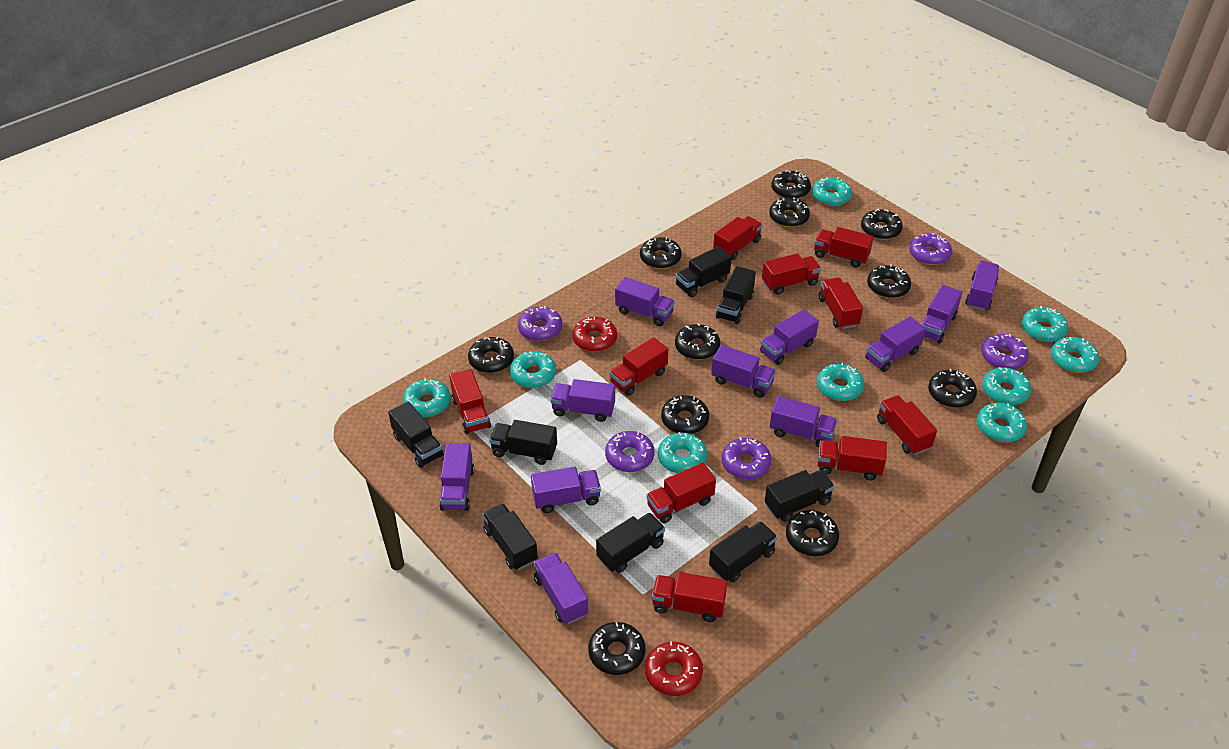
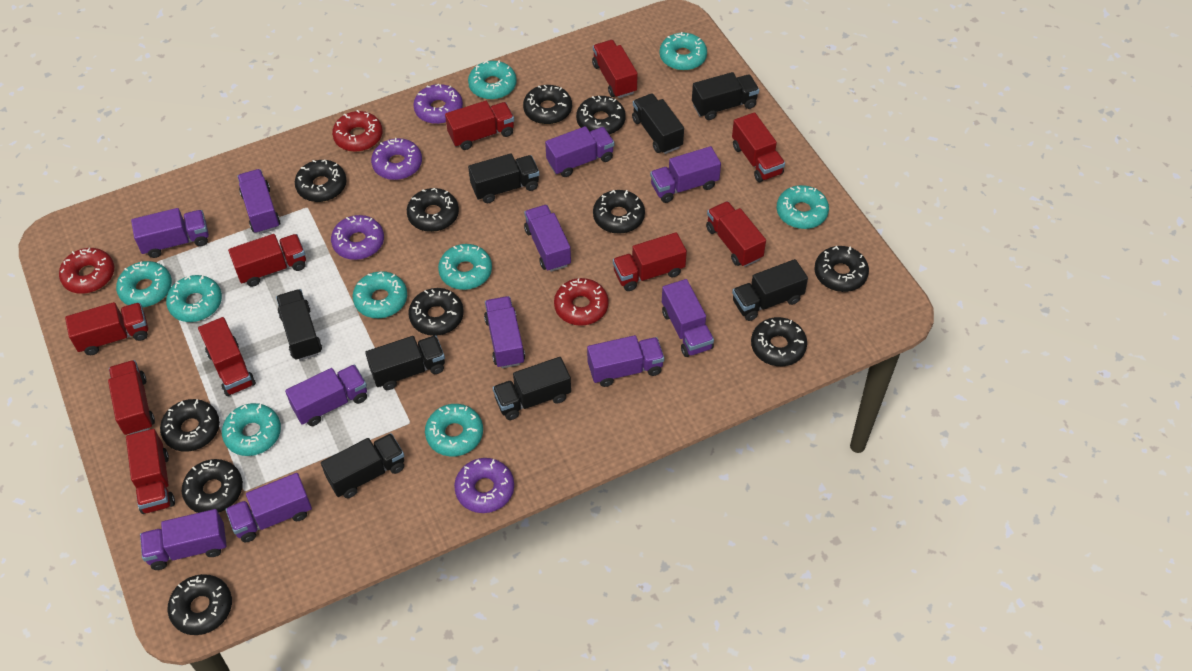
purple donut: 5 -> 4
red donut: 2 -> 3

